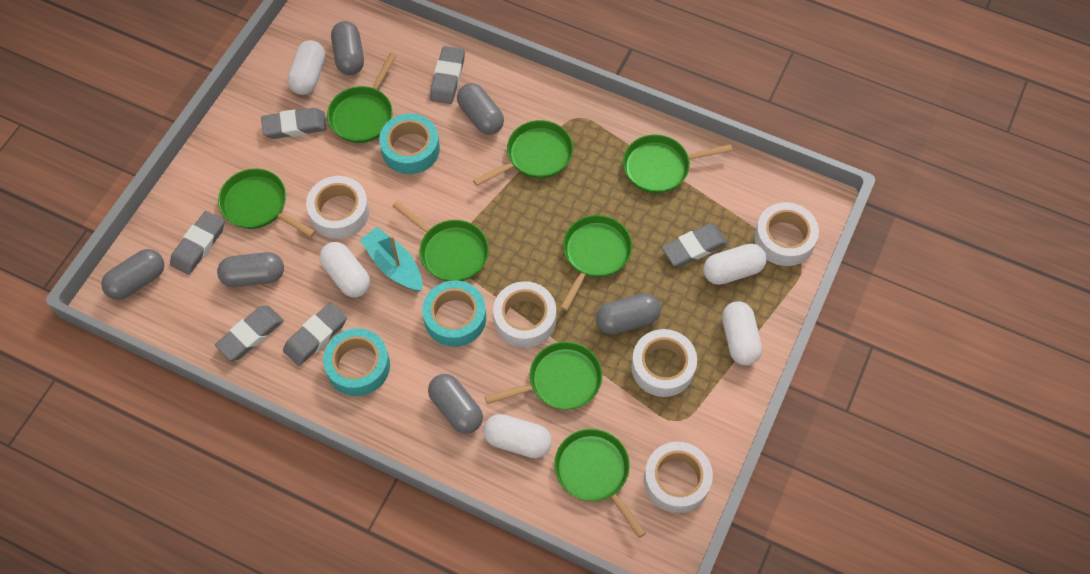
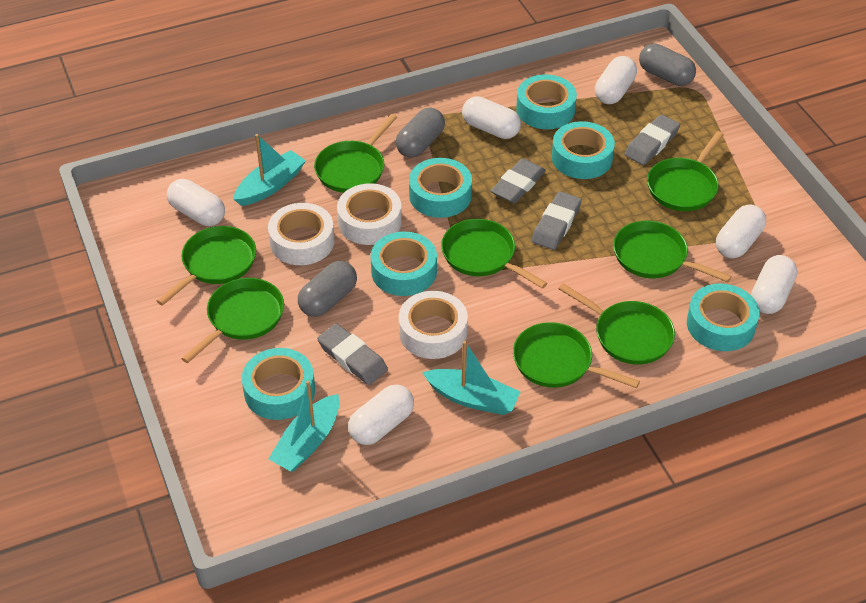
grey capsule: 6 -> 3
grey eraser: 6 -> 4
turquoise boat: 1 -> 3
turquoise tape: 3 -> 6
white capsule: 5 -> 6
white tape: 5 -> 3

